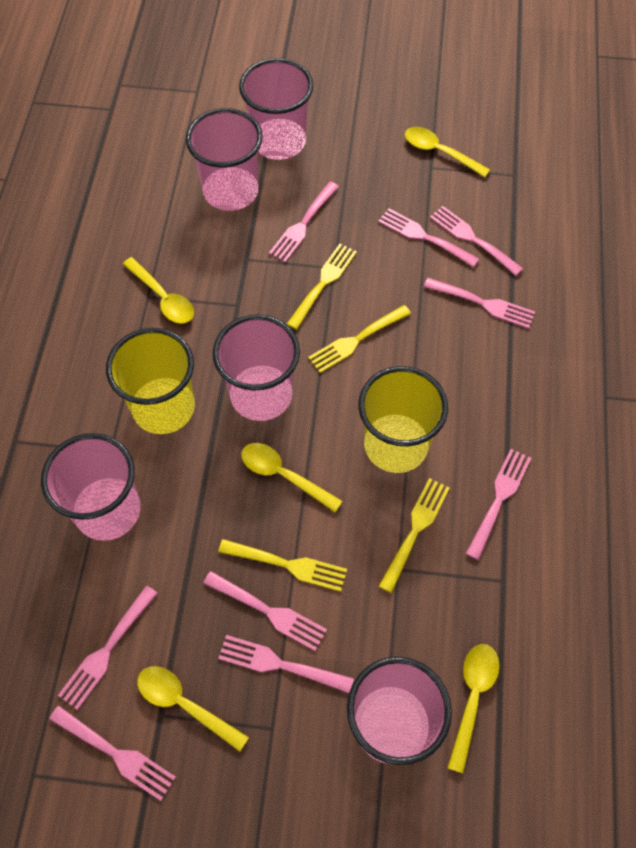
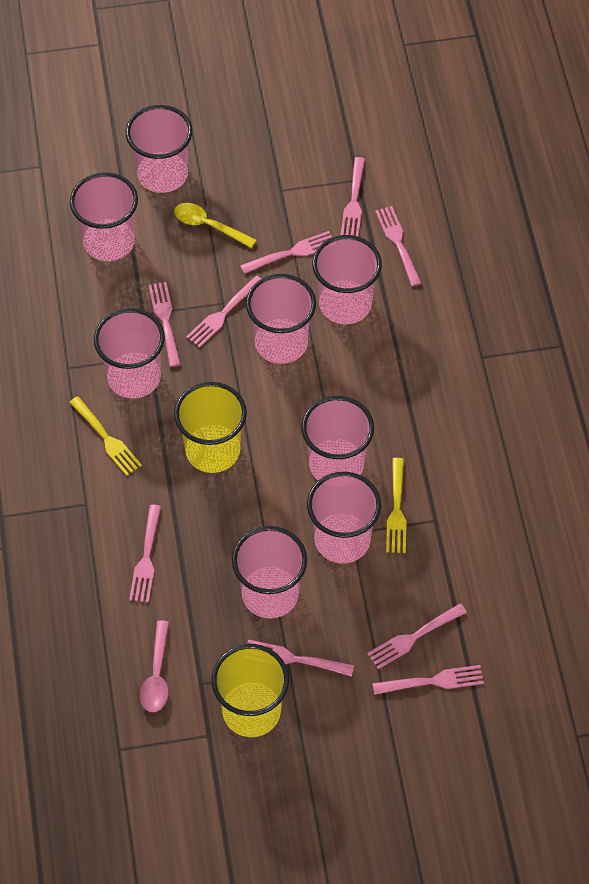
pink cup: 5 -> 8
pink spoon: 0 -> 1
yellow fork: 4 -> 2
yellow spoon: 5 -> 1

